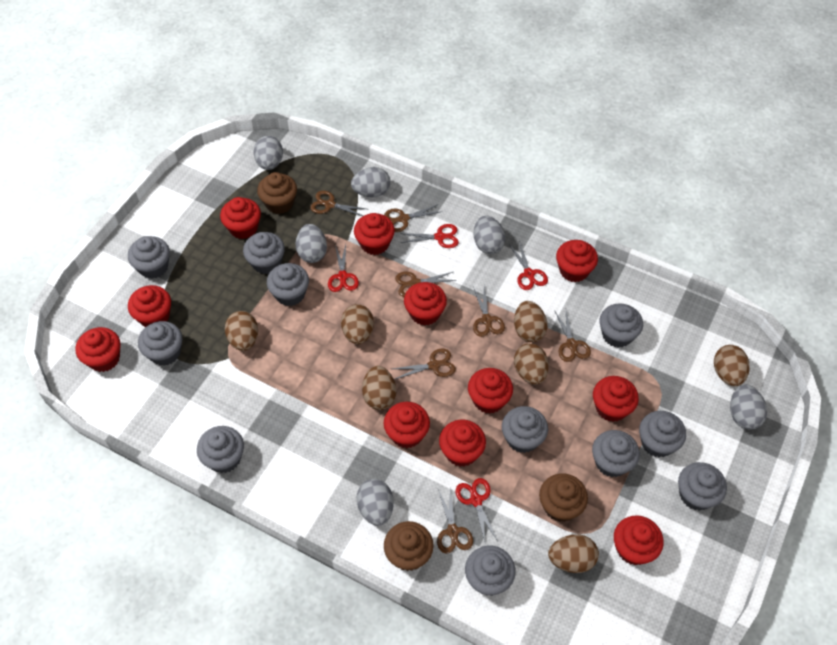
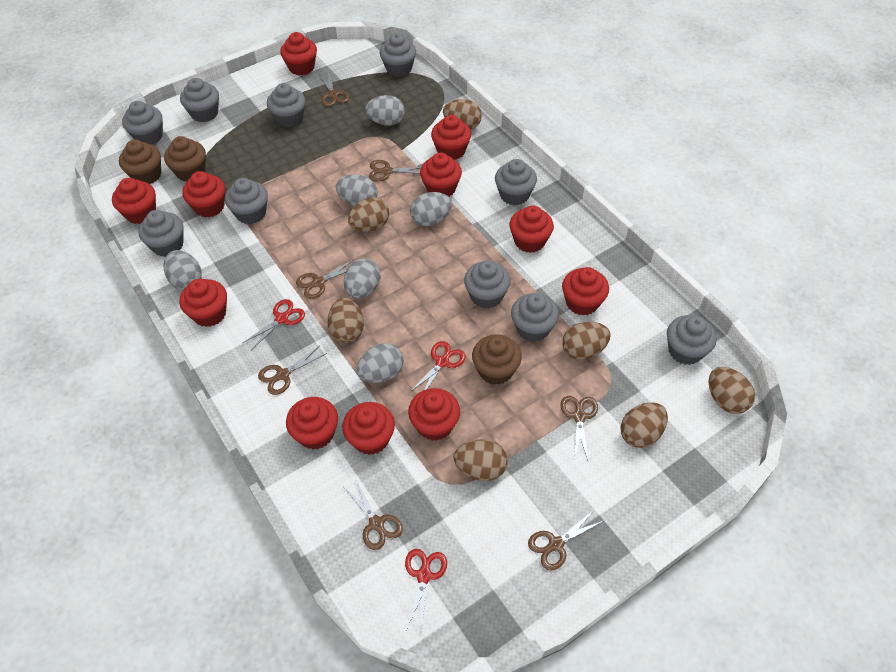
grey cupcake: 11 -> 10
red scissors: 4 -> 3

